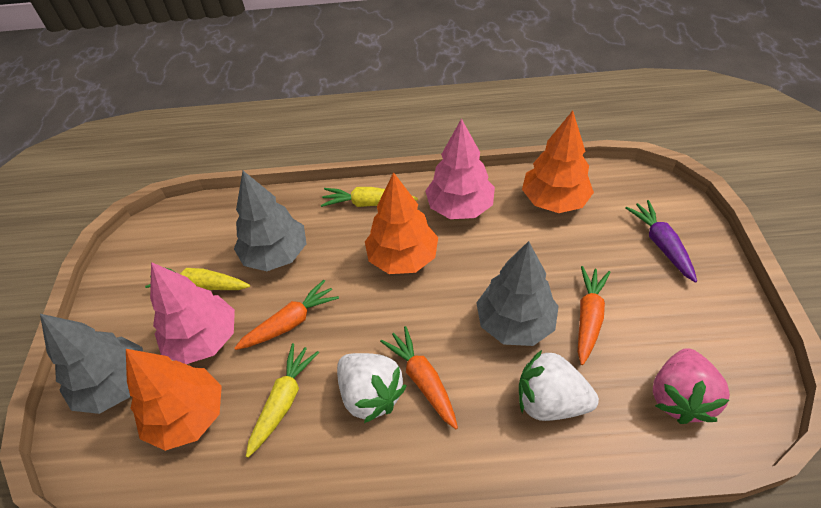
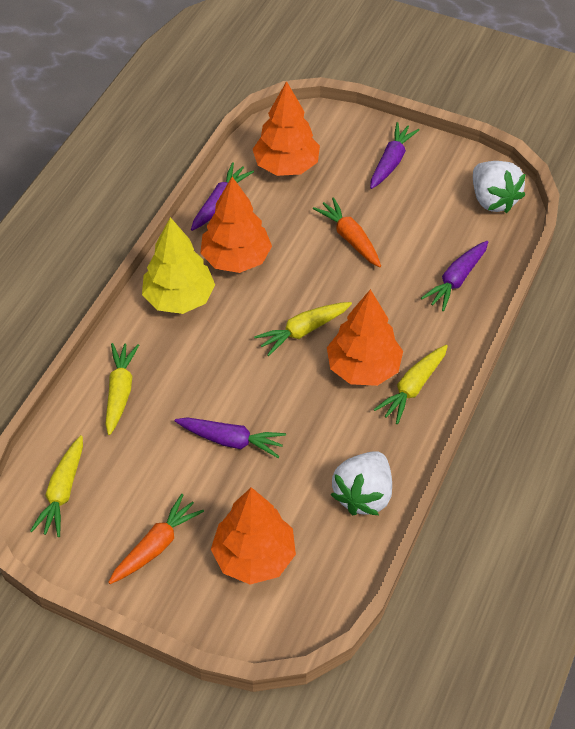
grey tree: 3 -> 0
orange carrot: 3 -> 2
orange tree: 3 -> 4
pink strawberry: 1 -> 0
pink tree: 2 -> 0
purple carrot: 1 -> 4
yellow carrot: 3 -> 4
yellow tree: 0 -> 1

